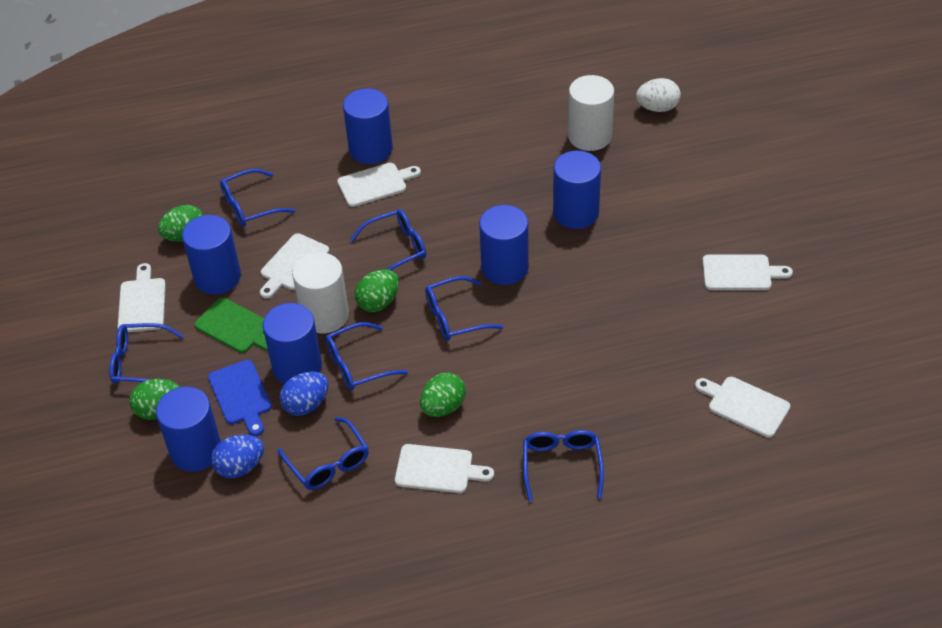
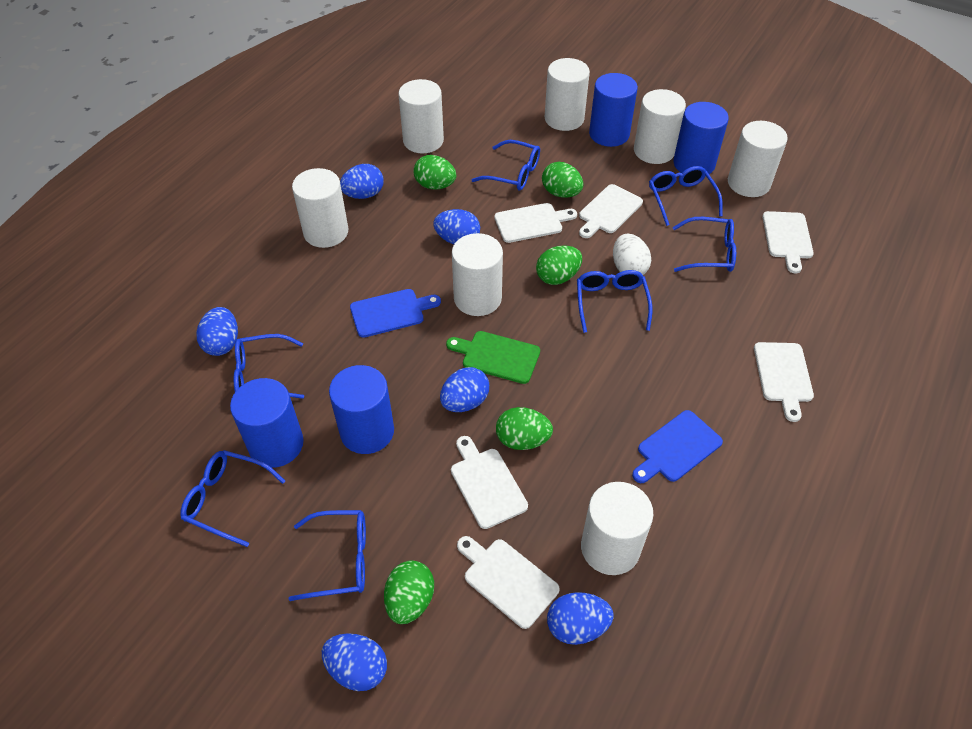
blue cutting board: 1 -> 2
blue cylinder: 6 -> 4
blue egg: 2 -> 6
green egg: 4 -> 5
white cylinder: 2 -> 7

